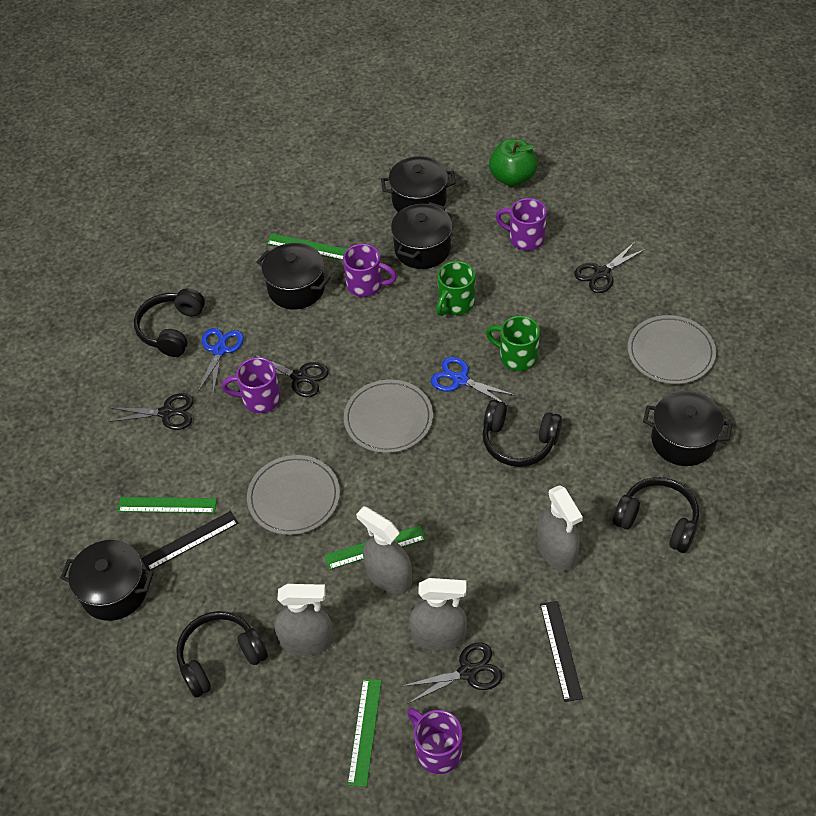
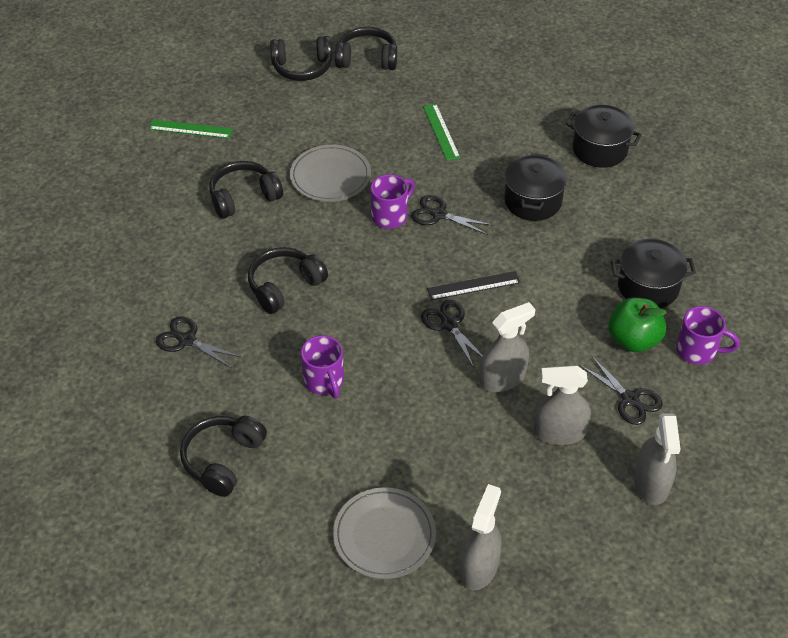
black headphones: 4 -> 5
black pot: 5 -> 3
black ruler: 2 -> 1
blue scissors: 2 -> 0
green mug: 2 -> 0
green ruler: 4 -> 2
grey plate: 3 -> 2
purple mug: 4 -> 3

